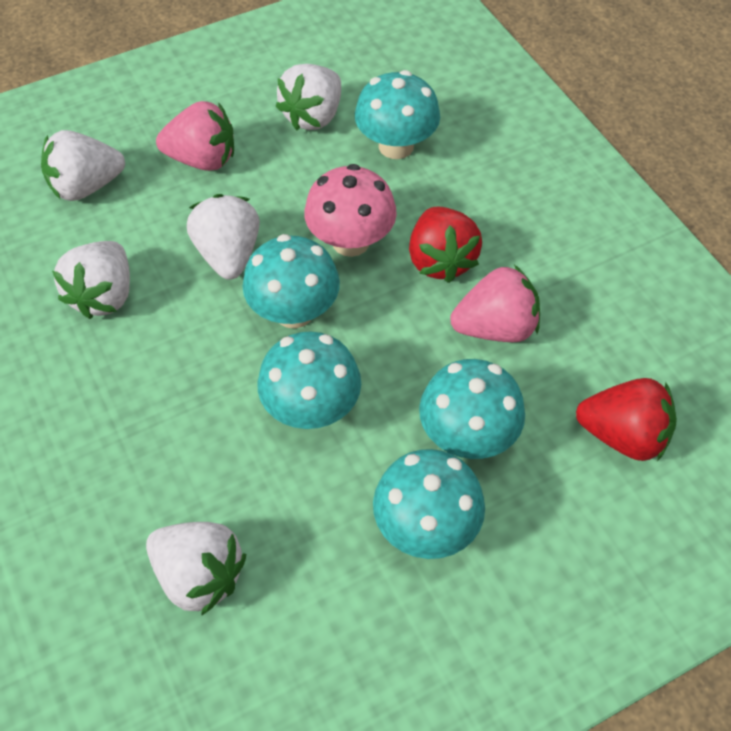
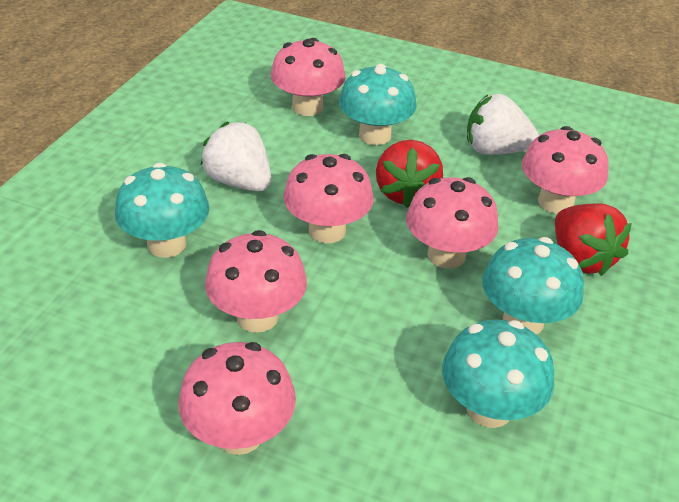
pink mushroom: 1 -> 6
pink strawberry: 2 -> 0
turquoise mushroom: 5 -> 4
white strawberry: 5 -> 2

